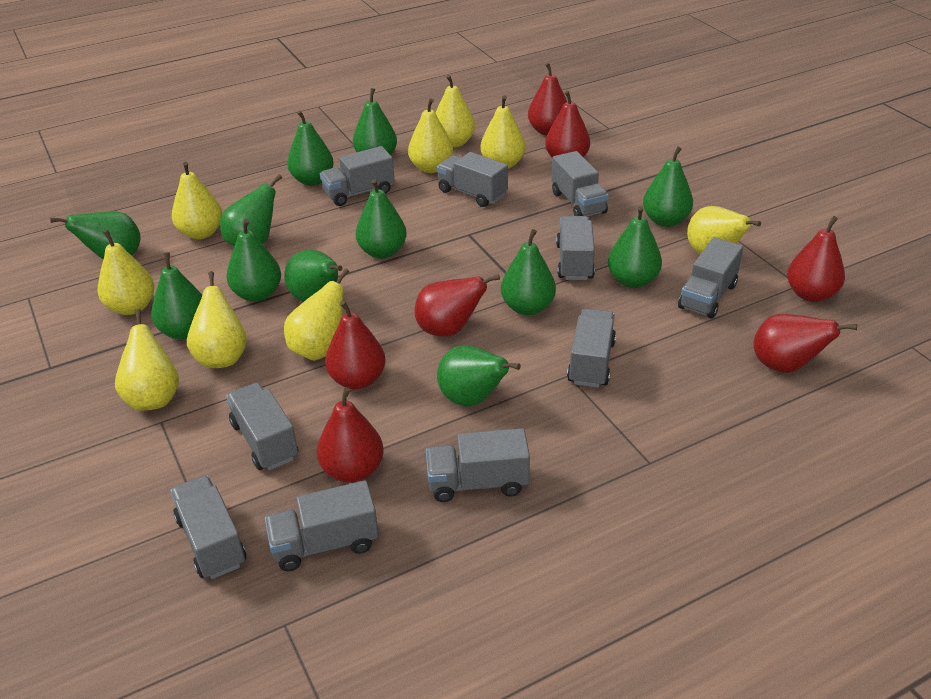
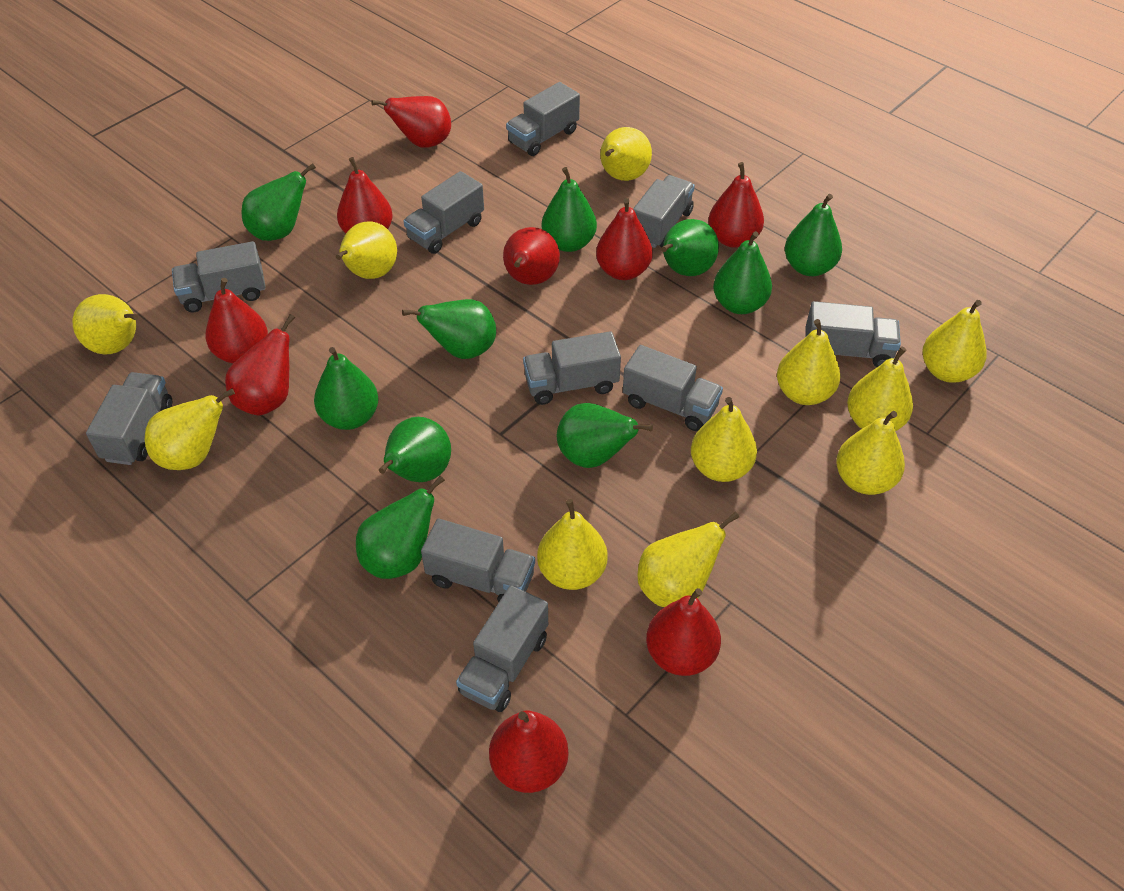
green pear: 12 -> 10
red pear: 7 -> 9
yellow pear: 9 -> 11

